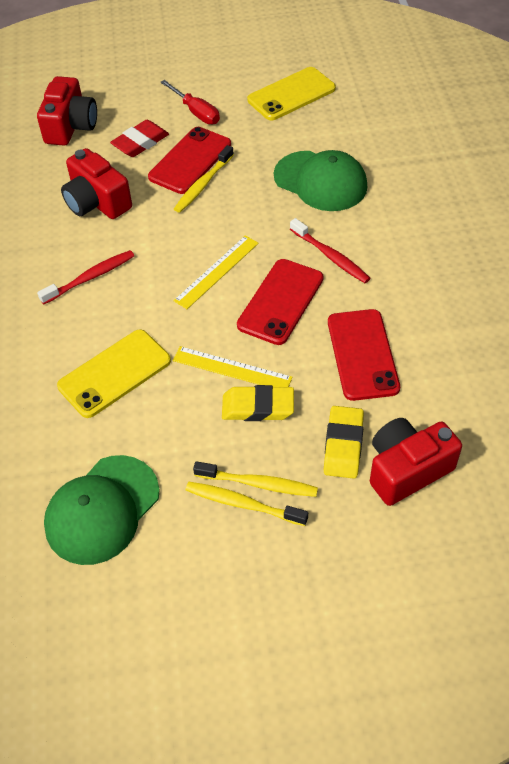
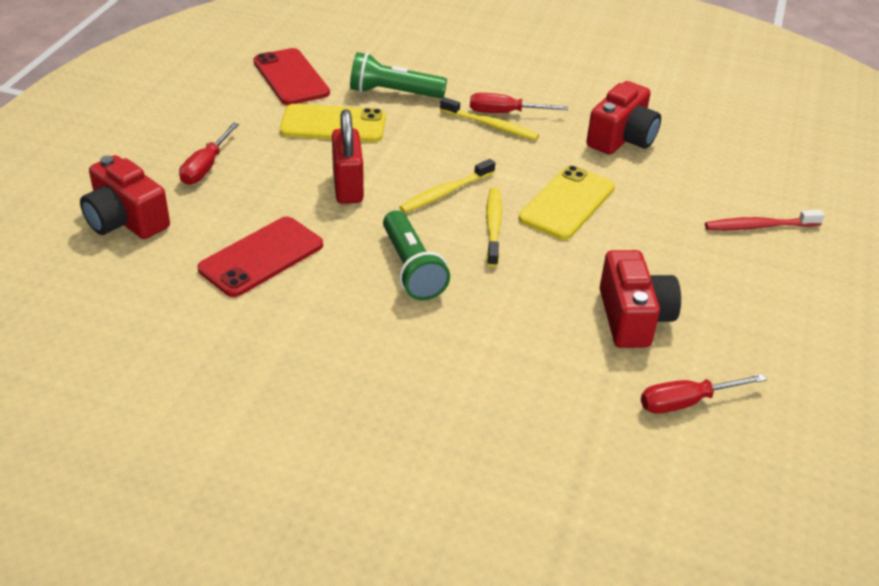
green cap: 2 -> 0
green flashlight: 0 -> 2
red eraser: 1 -> 0
red padlock: 0 -> 1
red phone: 3 -> 2
red screwdriver: 1 -> 3
red toothbrush: 2 -> 1
yellow eraser: 2 -> 0
yellow ruler: 2 -> 0

